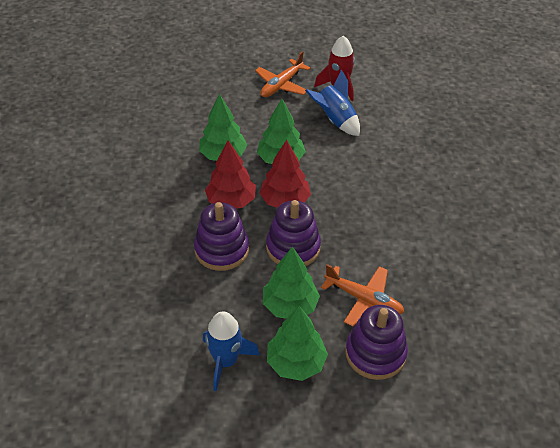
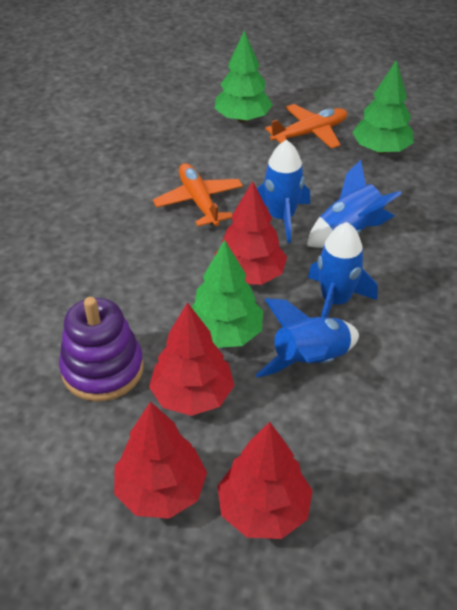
blue rocket: 2 -> 4
green tree: 4 -> 3
purple stacking toy: 3 -> 1
red rocket: 1 -> 0
red tree: 2 -> 4

